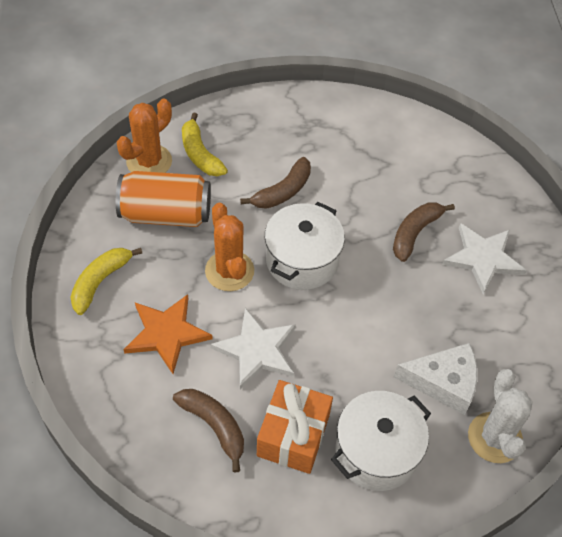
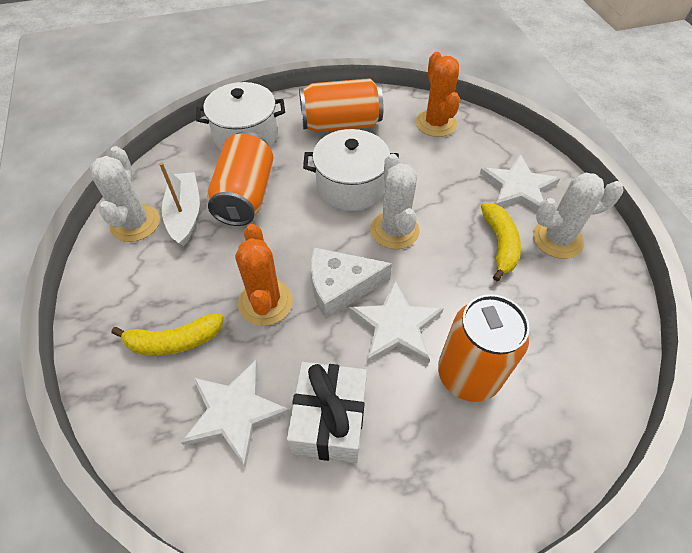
brown banana: 3 -> 0
orange can: 1 -> 3
orange gift: 1 -> 0
orange star: 1 -> 0
white boat: 0 -> 1
white cactus: 1 -> 3
white gift: 0 -> 1
white star: 2 -> 3

